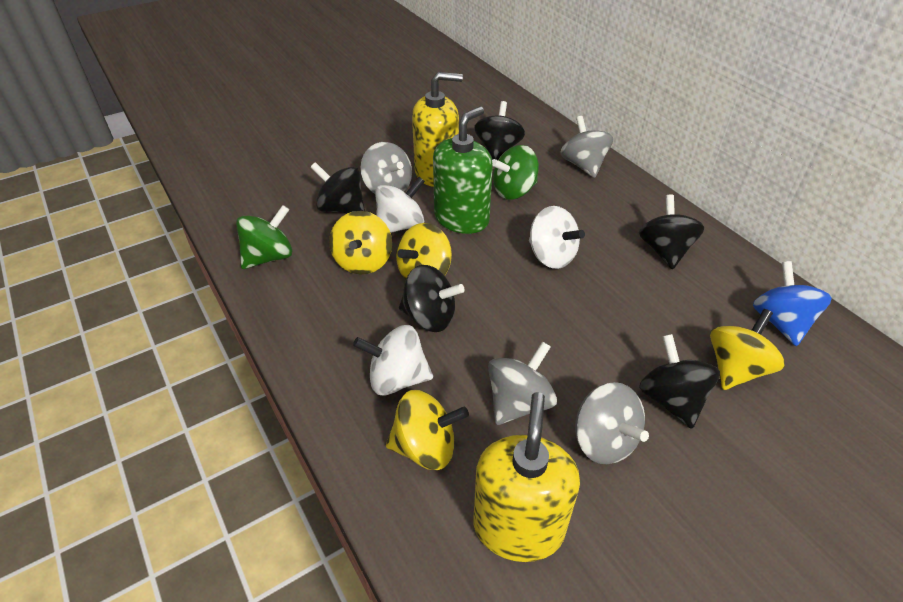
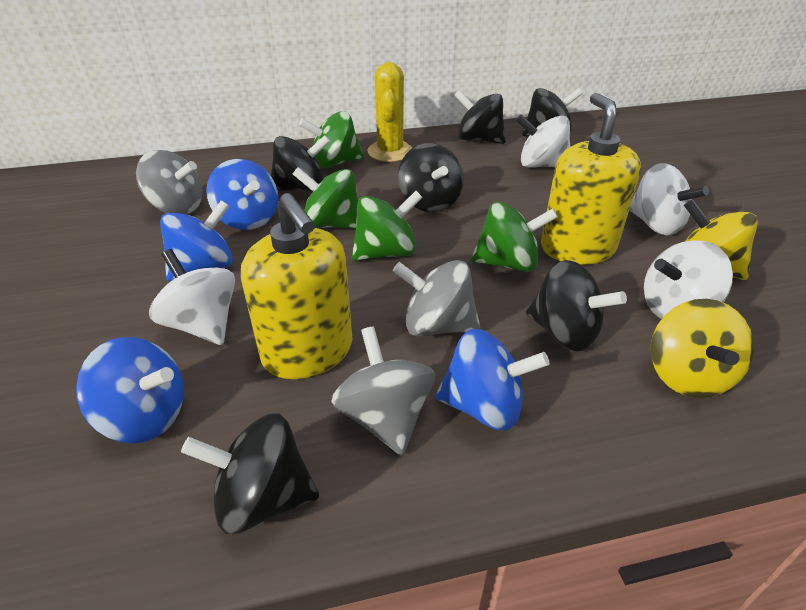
black spinning top: 5 -> 6
blue spinning top: 1 -> 4
green soap dispenser: 1 -> 0
green spinning top: 2 -> 4
grey spinning top: 4 -> 3
white spinning top: 3 -> 4
yellow cactus: 0 -> 1
yellow spinning top: 4 -> 2

